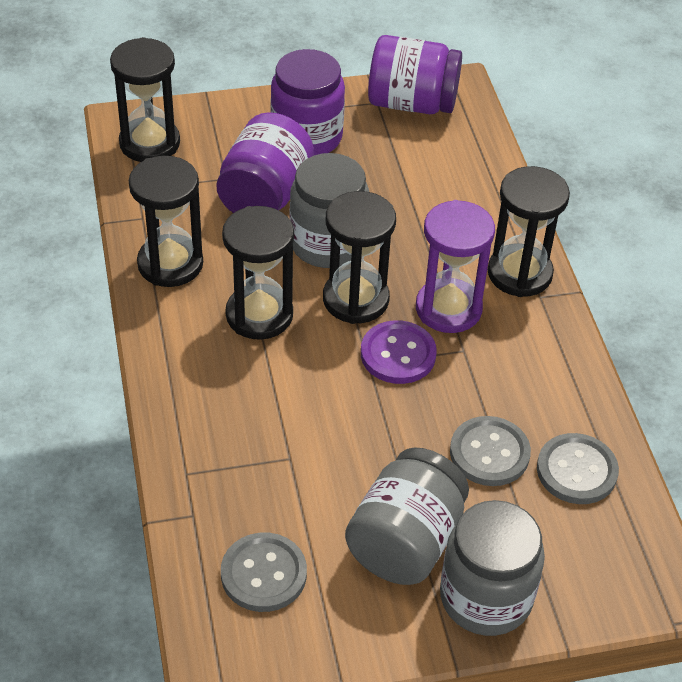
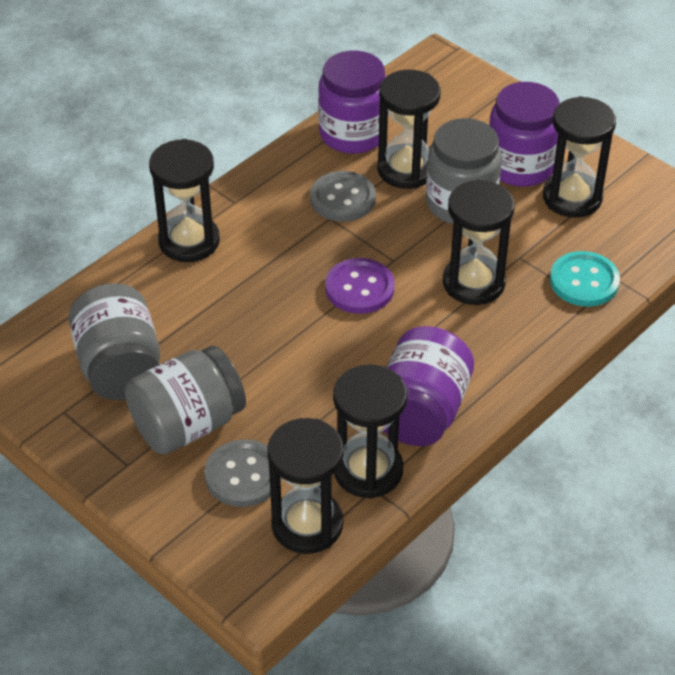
black hourglass: 5 -> 6
grey button: 3 -> 2
purple hourglass: 1 -> 0
turquoise button: 0 -> 1

